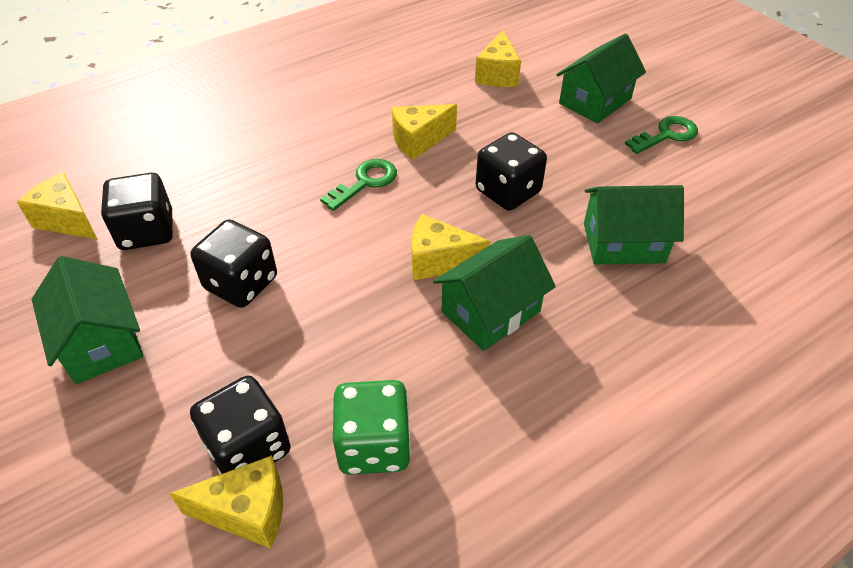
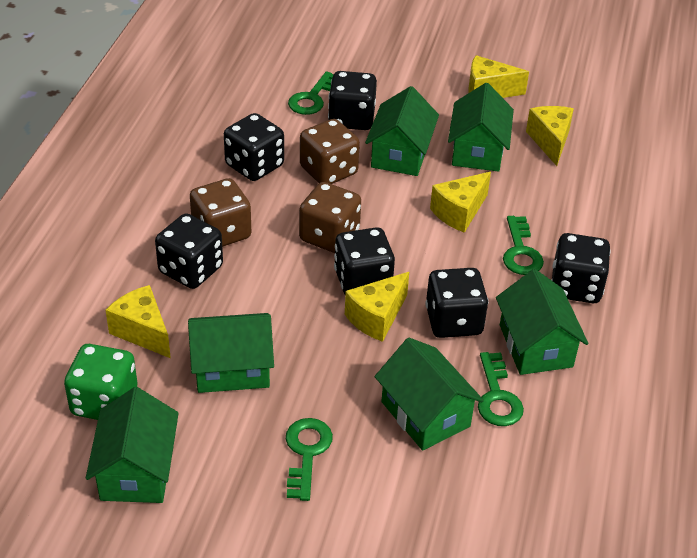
black dice: 4 -> 6
brown dice: 0 -> 3
green house: 4 -> 6
green key: 2 -> 4

